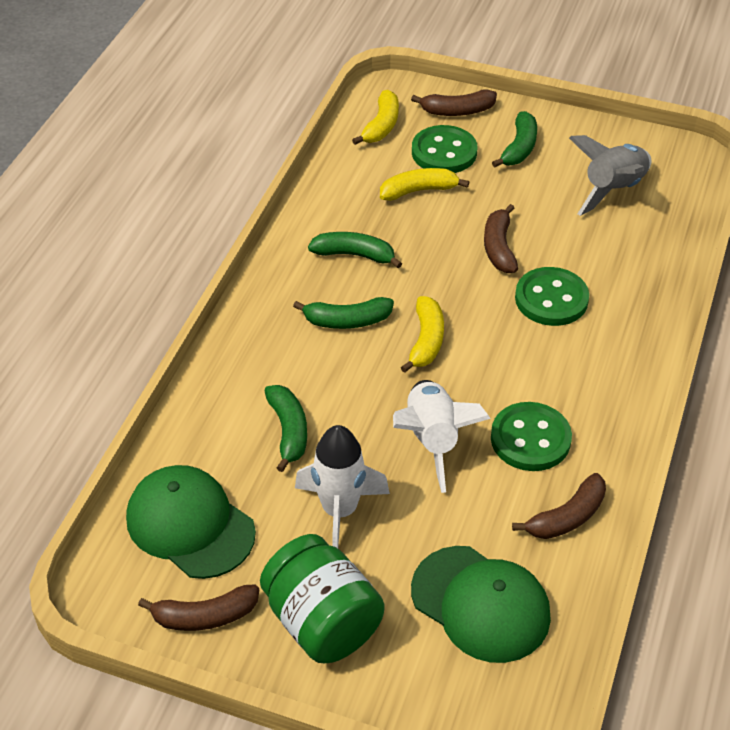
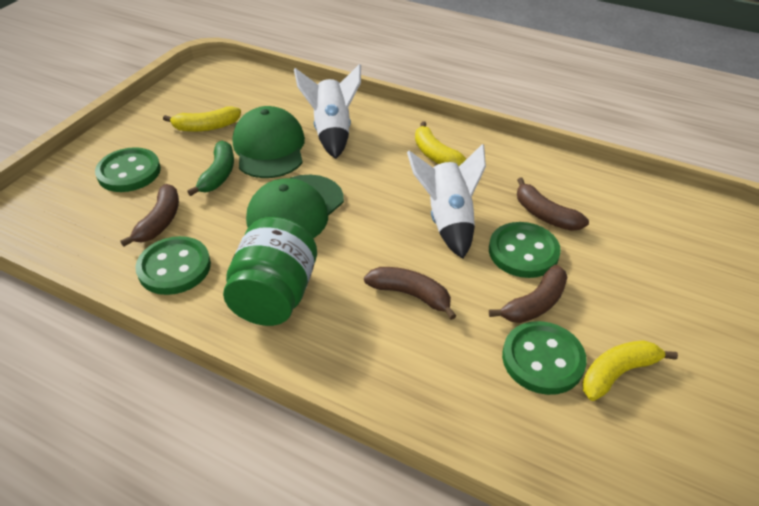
green banana: 4 -> 1
green button: 3 -> 4
grey rocket: 1 -> 0

